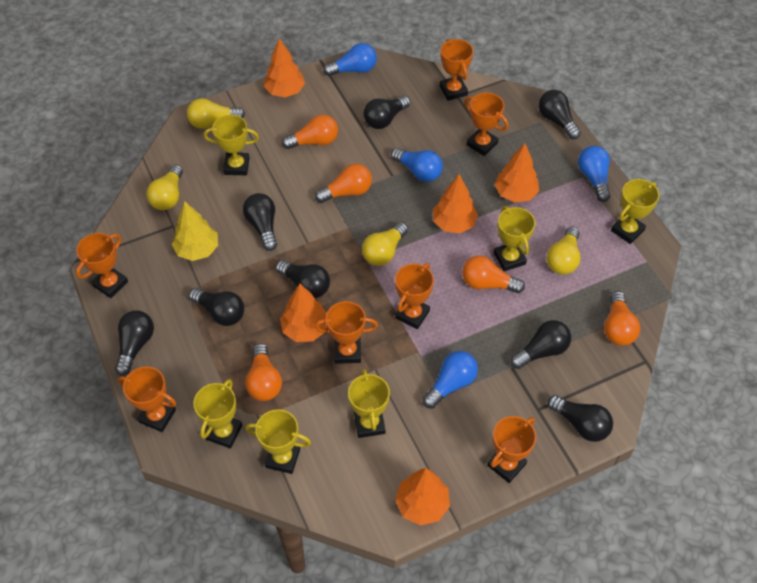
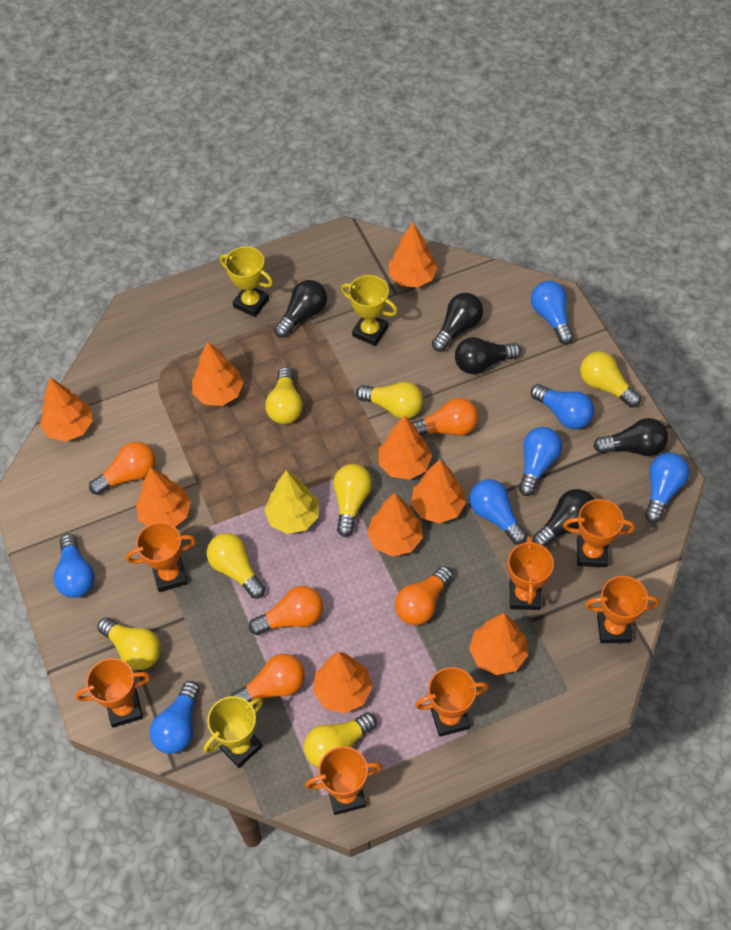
black light bulb: 8 -> 5
blue light bulb: 4 -> 7
orange tree: 5 -> 9
yellow light bulb: 4 -> 7
yellow trophy: 6 -> 3

